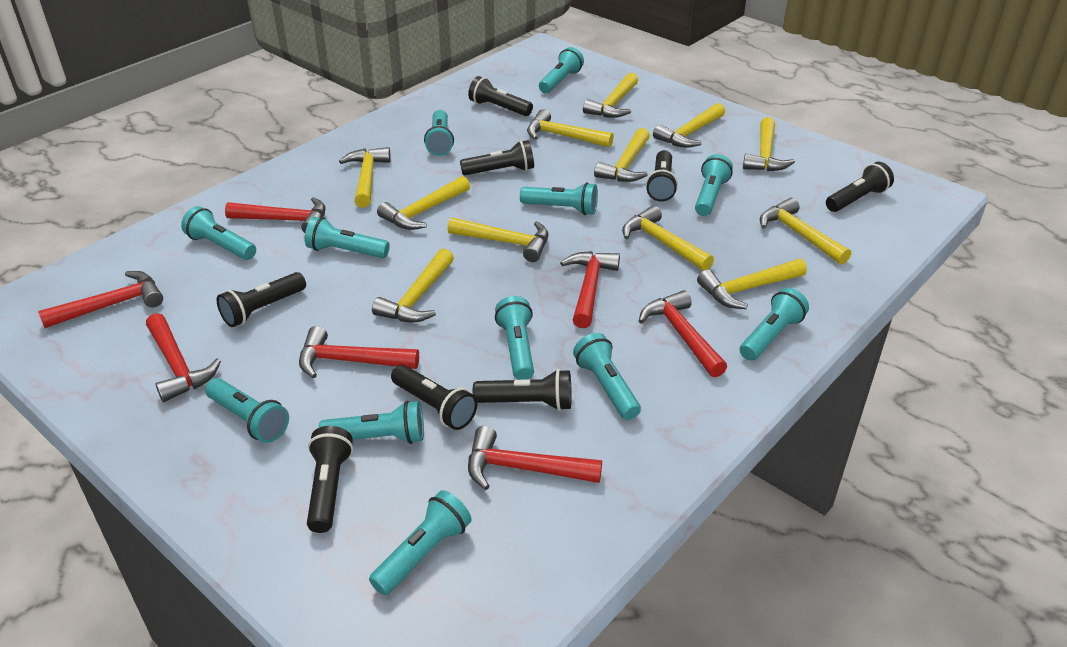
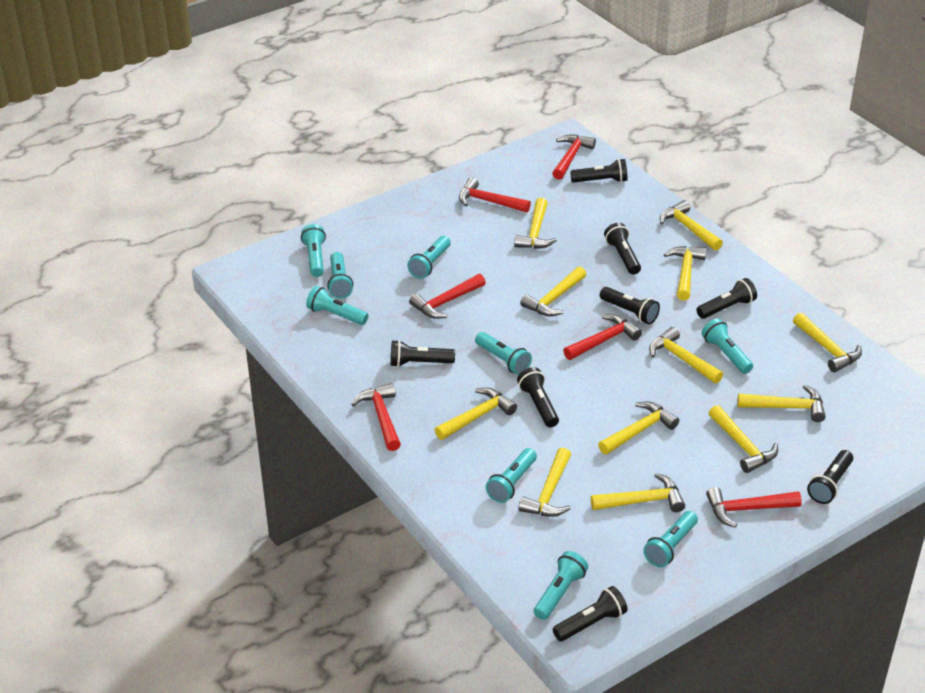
red hammer: 7 -> 6
turquoise flashlight: 12 -> 9

